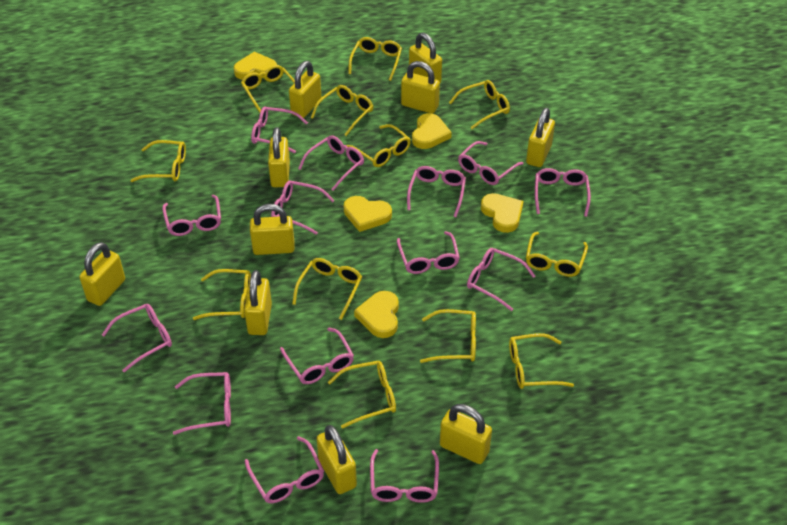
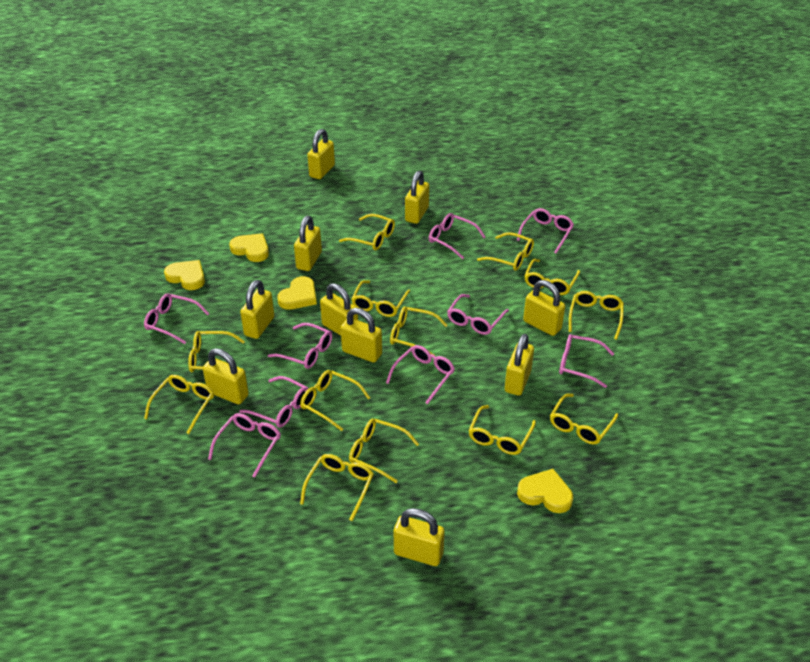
pink glasses: 14 -> 9
yellow glasses: 12 -> 13
yellow heart: 5 -> 4

